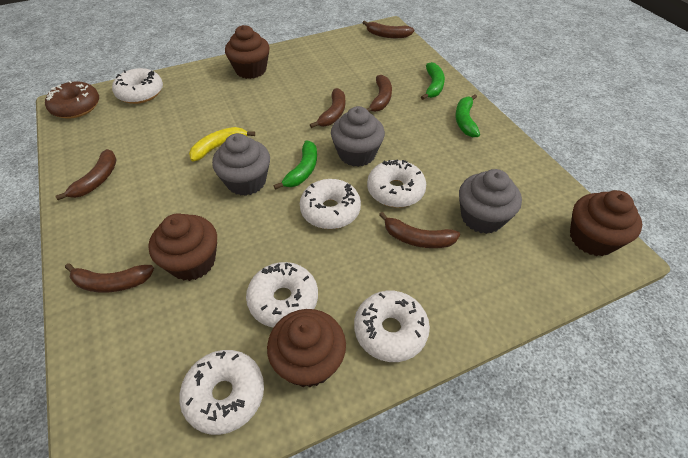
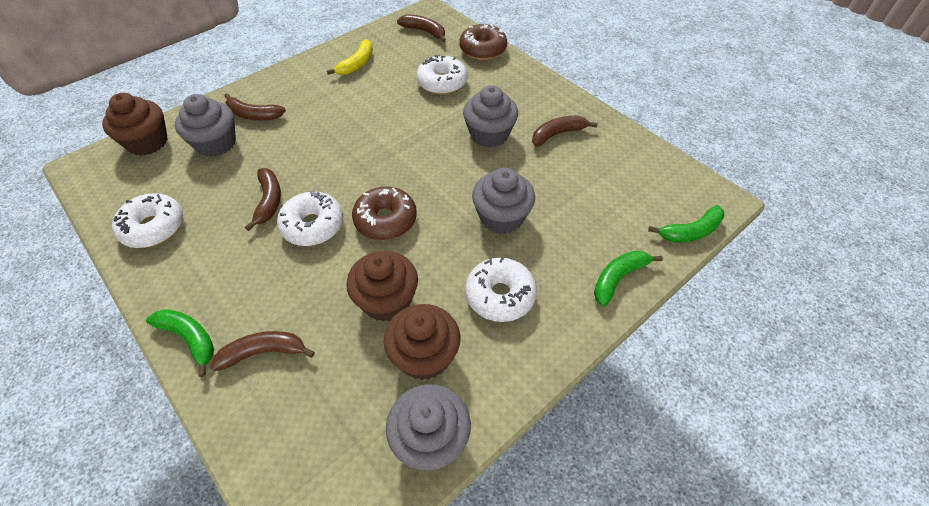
brown banana: 6 -> 5
brown cupcake: 4 -> 3
brown donut: 1 -> 2
grey cupcake: 3 -> 4
white donut: 6 -> 4

